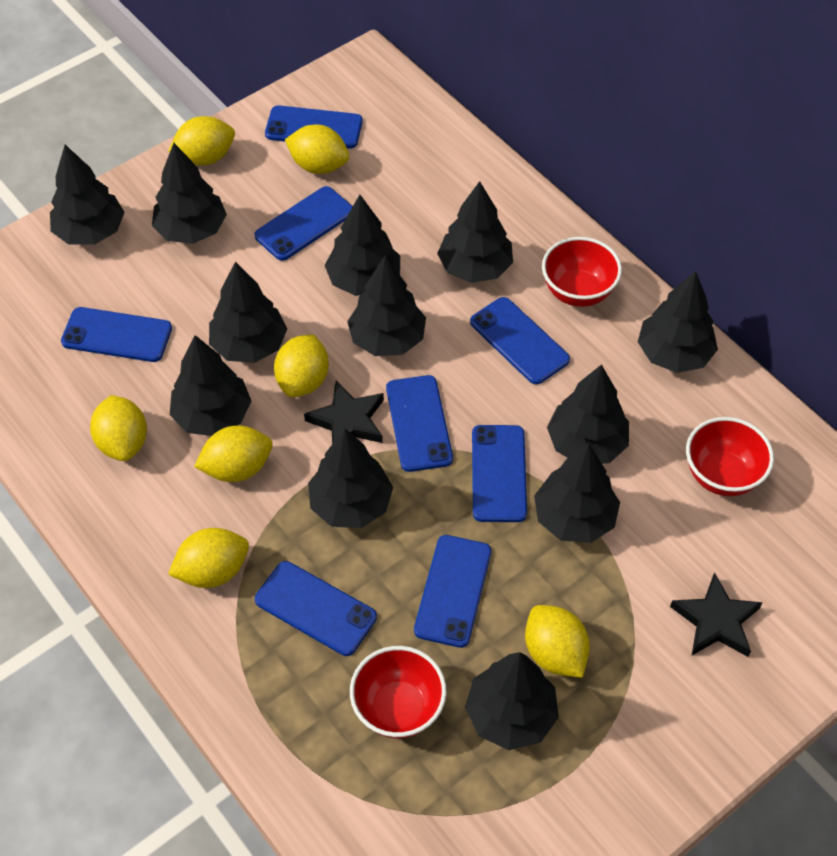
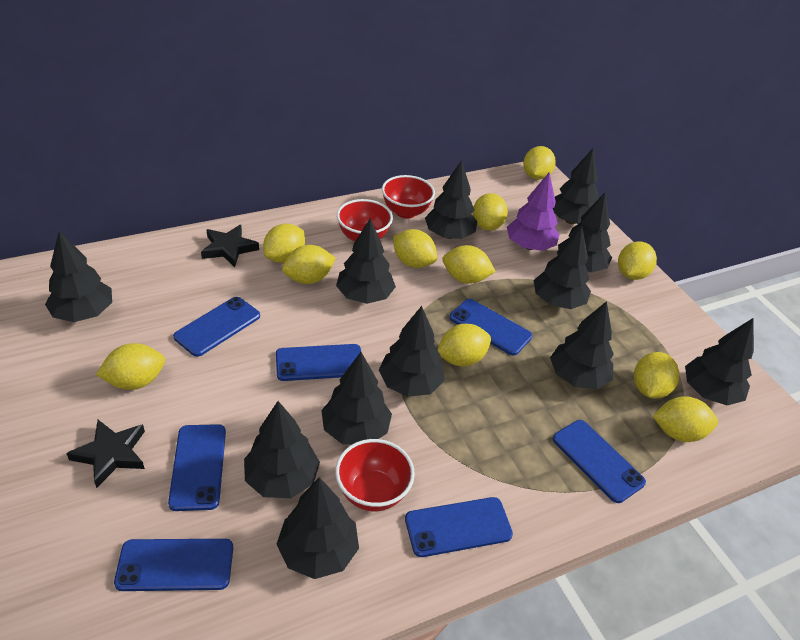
blue phone: 8 -> 7
purple tree: 0 -> 1
yellow lemon: 7 -> 11

